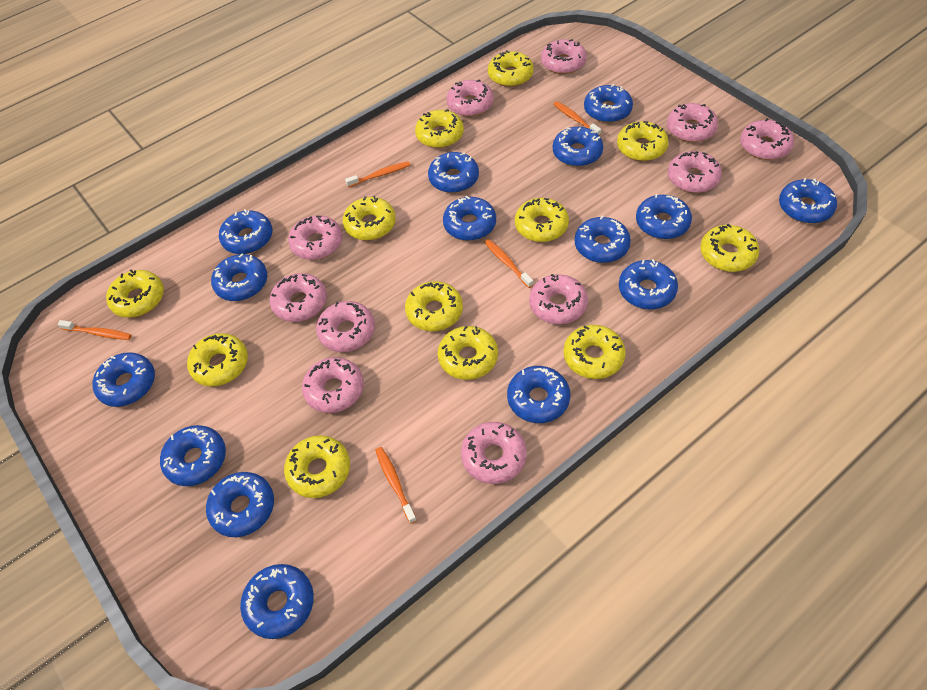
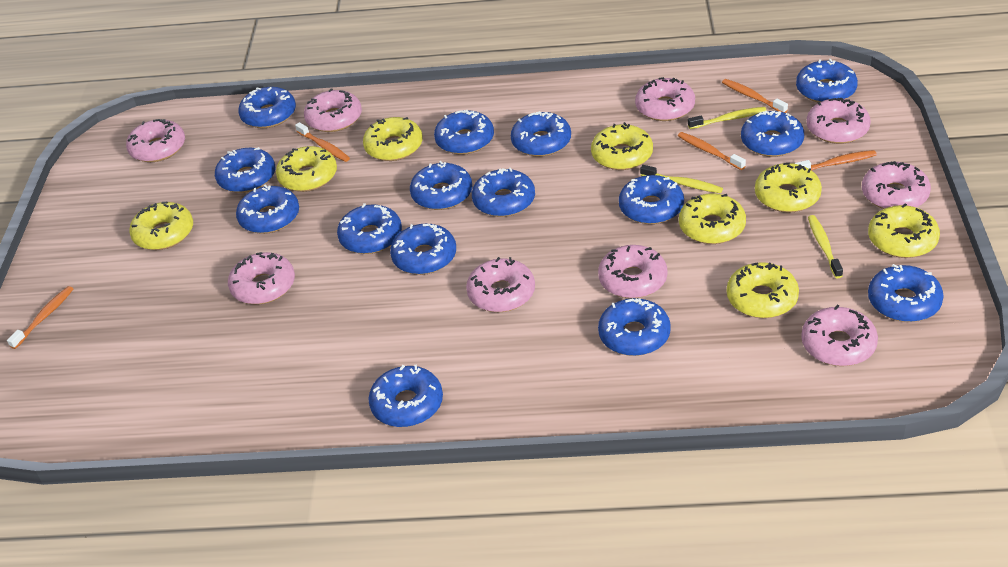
pink donut: 11 -> 9
yellow donut: 12 -> 8
yellow toothbrush: 0 -> 3

